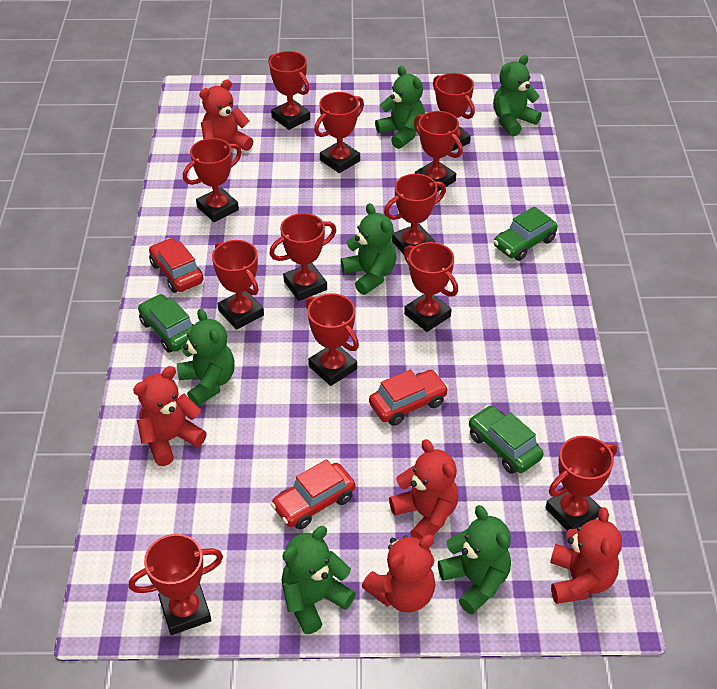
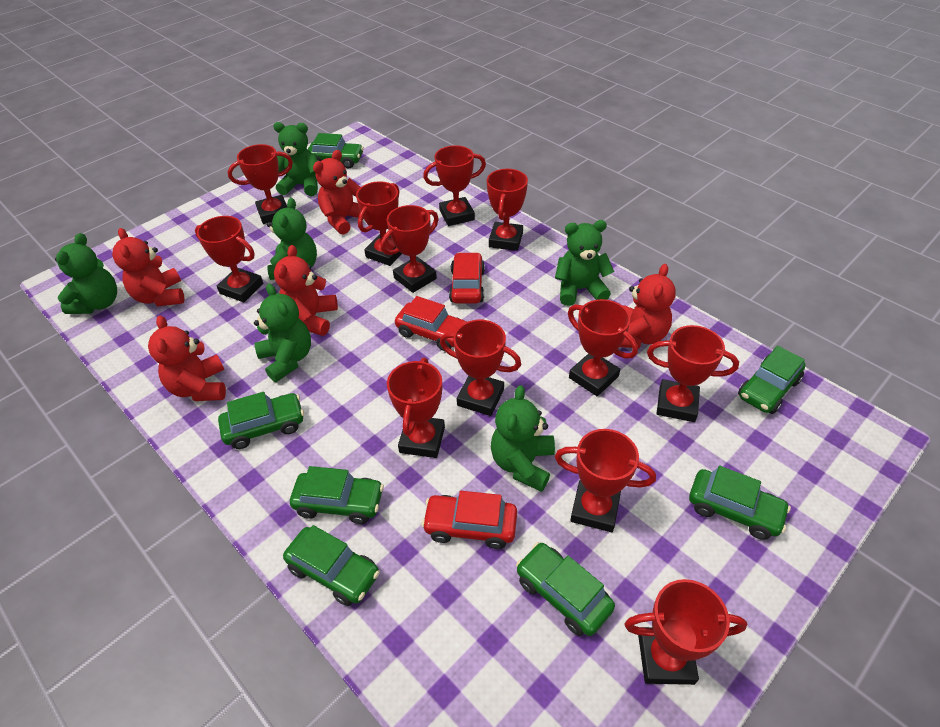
green car: 3 -> 7

